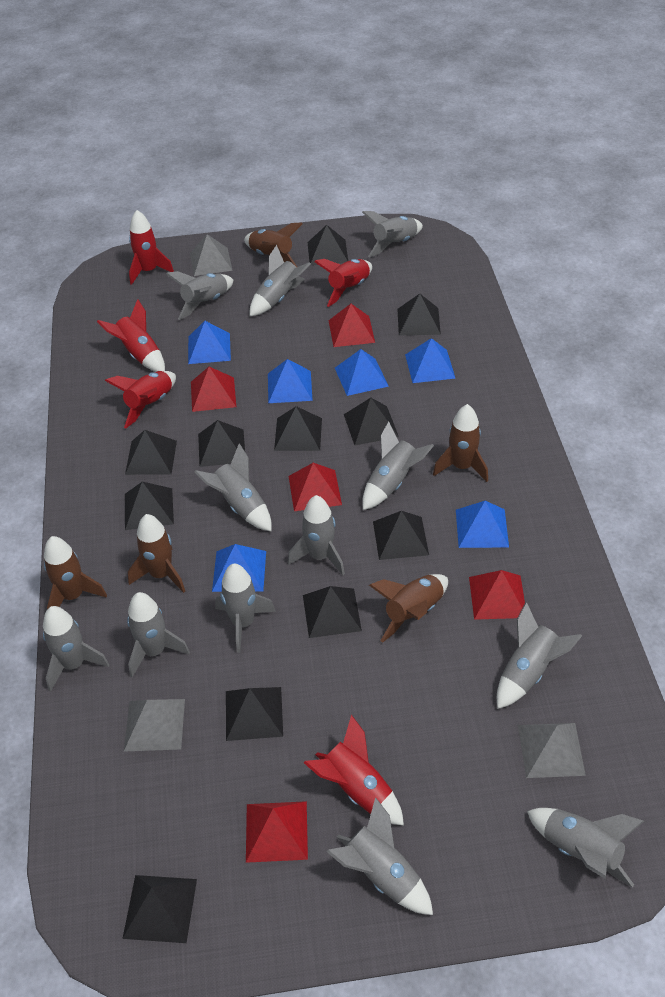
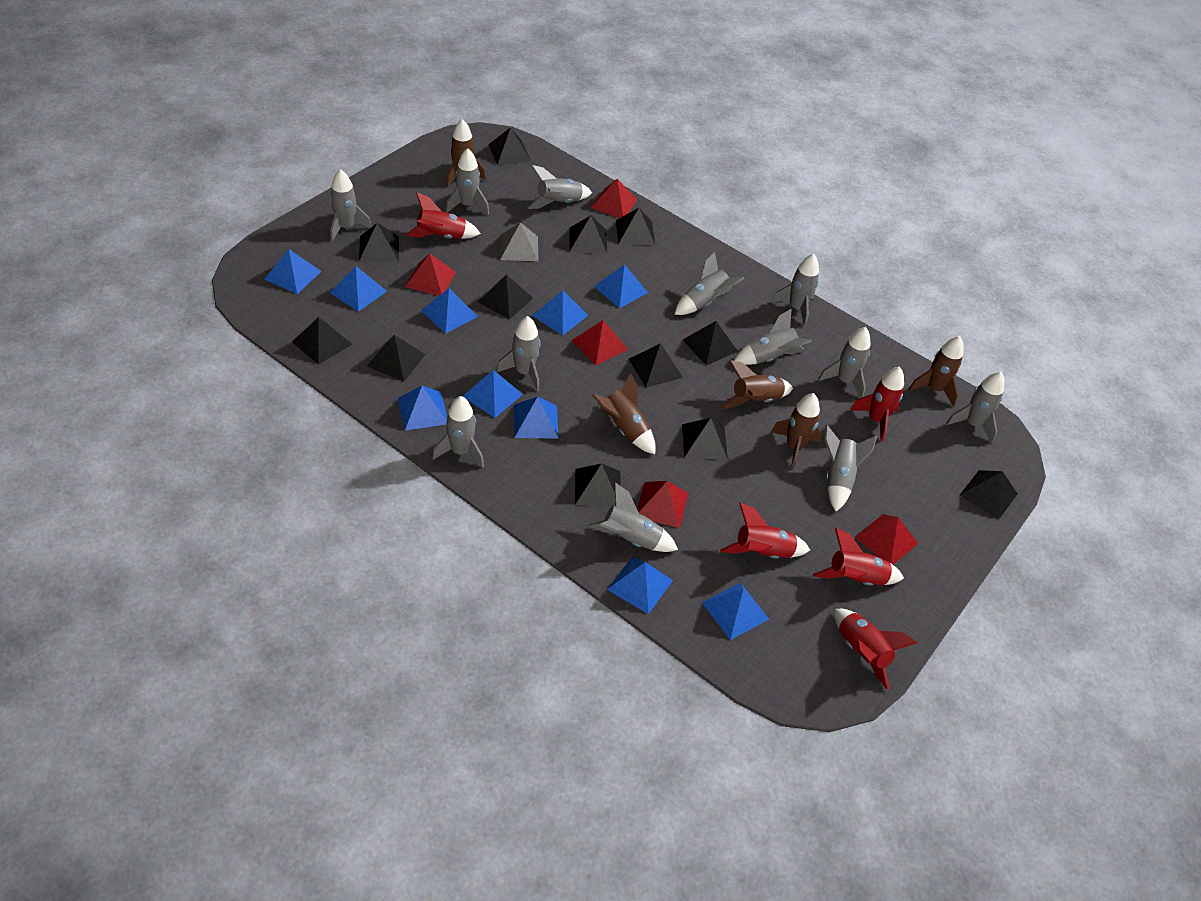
black pyramid: 11 -> 12
blue pyramid: 6 -> 10
grey pyramid: 3 -> 1

